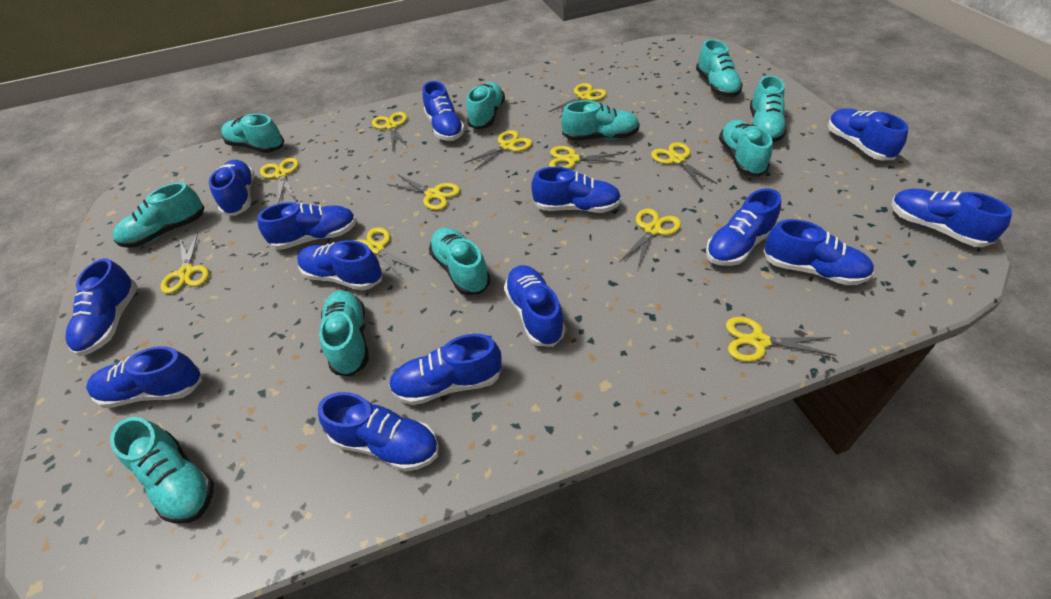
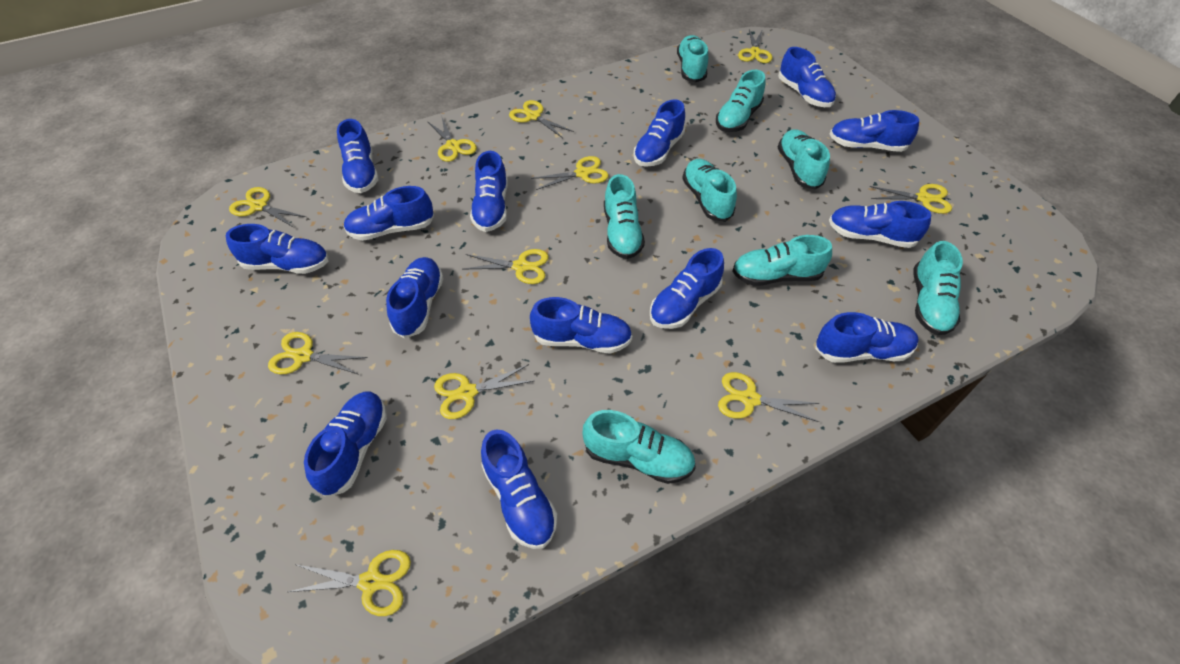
turquoise shoe: 10 -> 8

